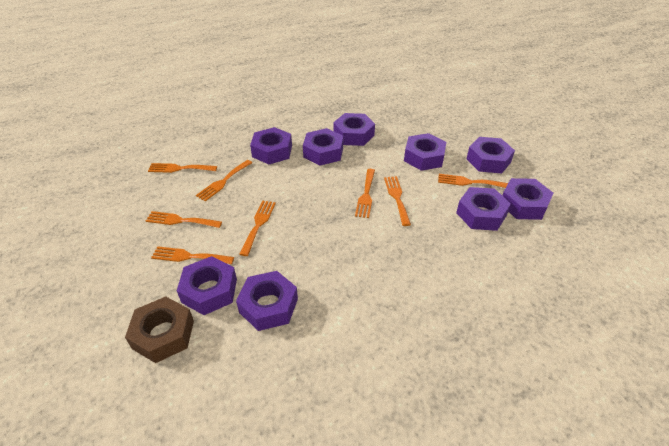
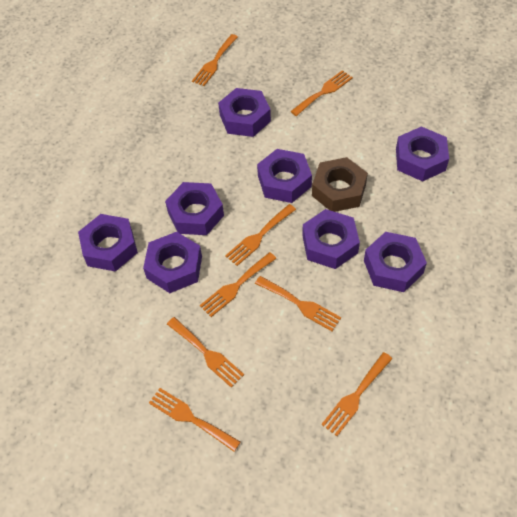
purple nut: 9 -> 8

